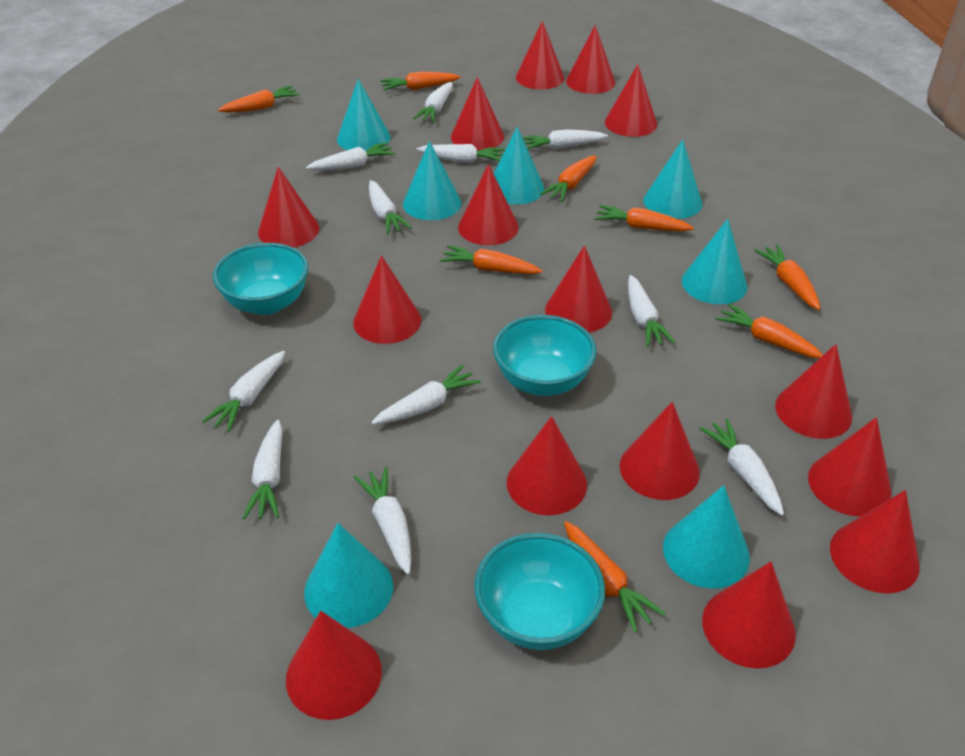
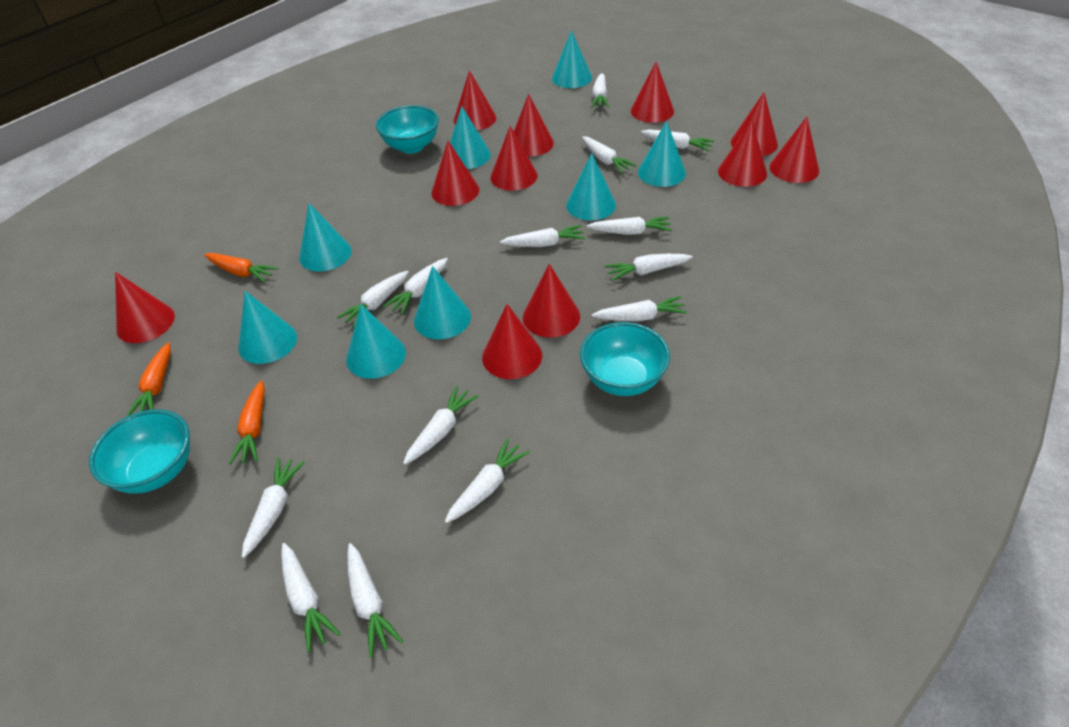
orange carrot: 8 -> 3
red cone: 15 -> 11
turquoise cone: 7 -> 8
white carrot: 11 -> 14

